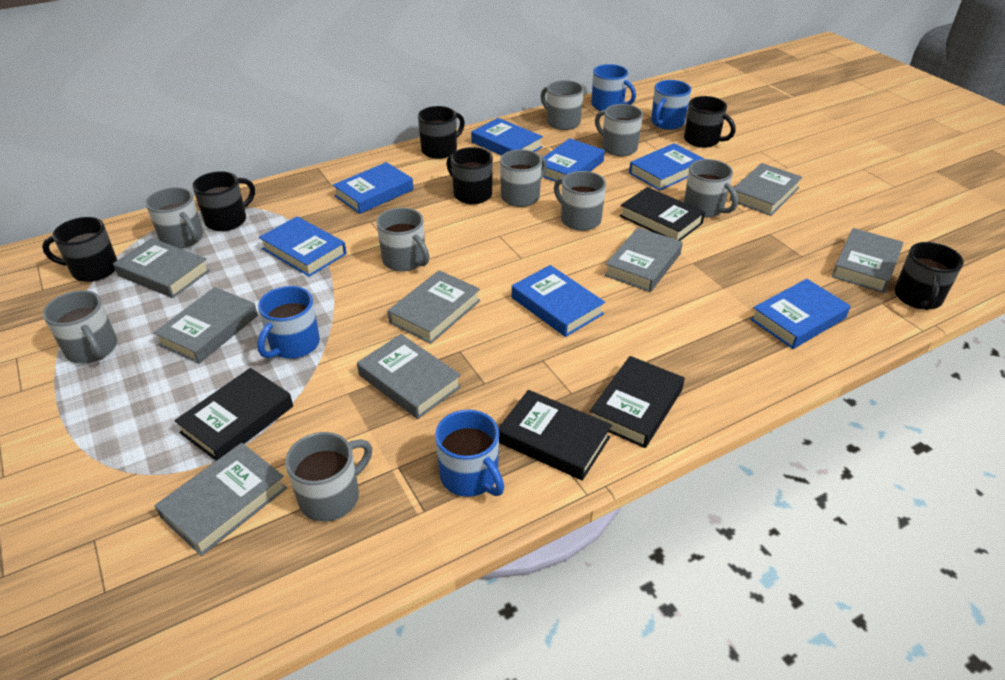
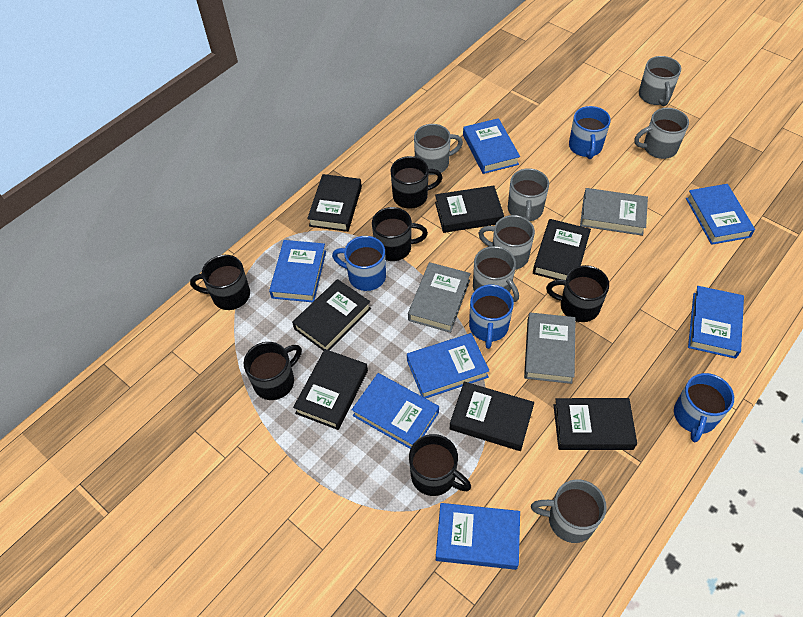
black book: 4 -> 7
grey book: 8 -> 3
grey mug: 9 -> 7

